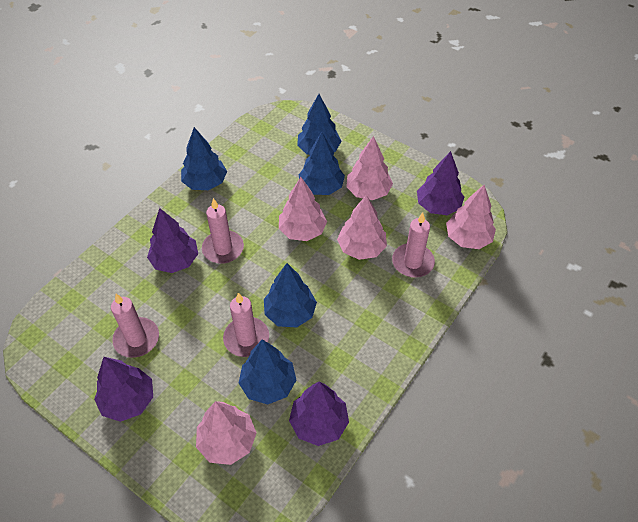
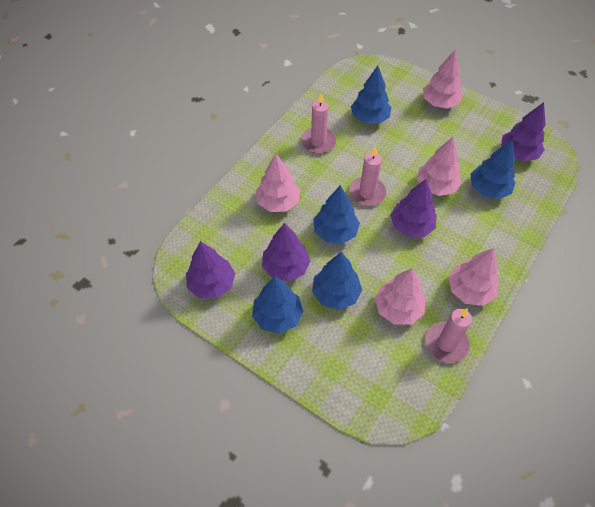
pink candle: 4 -> 3

